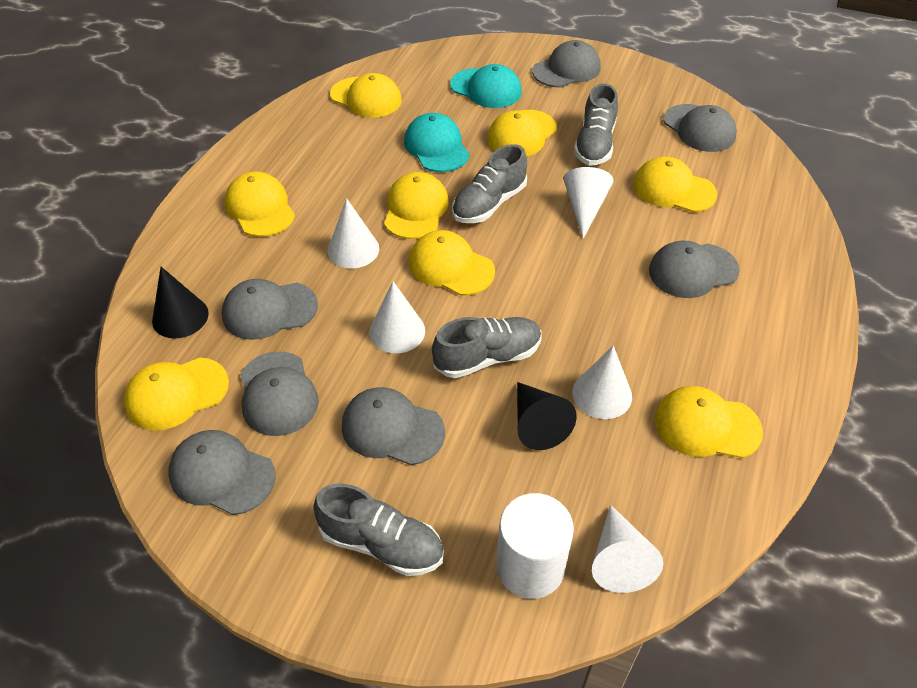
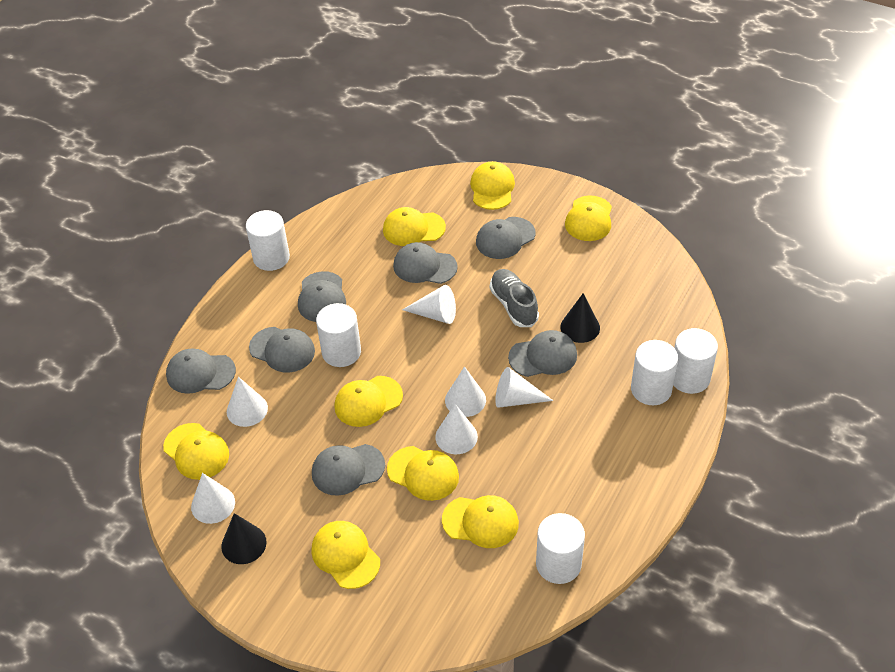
grey shoe: 4 -> 1
turquoise cap: 2 -> 0
white cone: 5 -> 6
white cylinder: 1 -> 5

